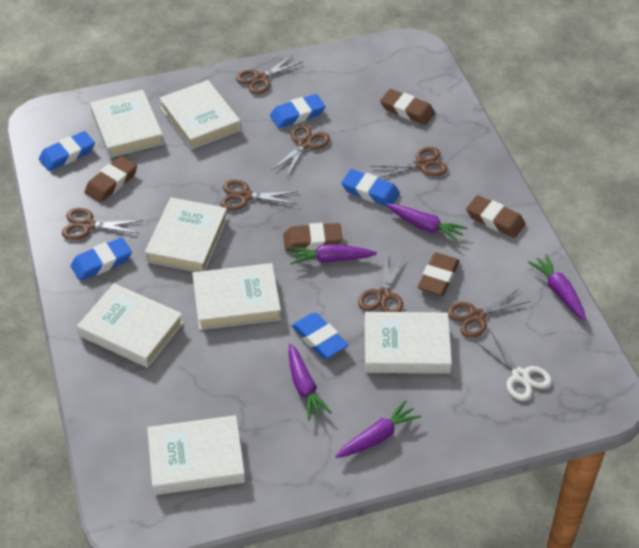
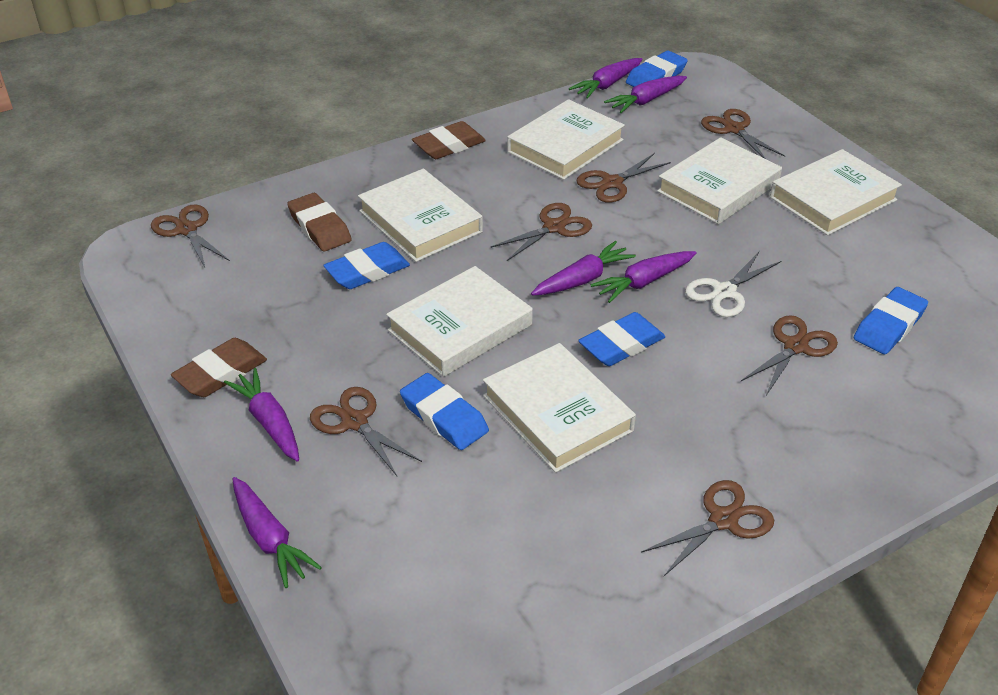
brown eraser: 5 -> 3
purple carrot: 5 -> 6
white book: 7 -> 6

